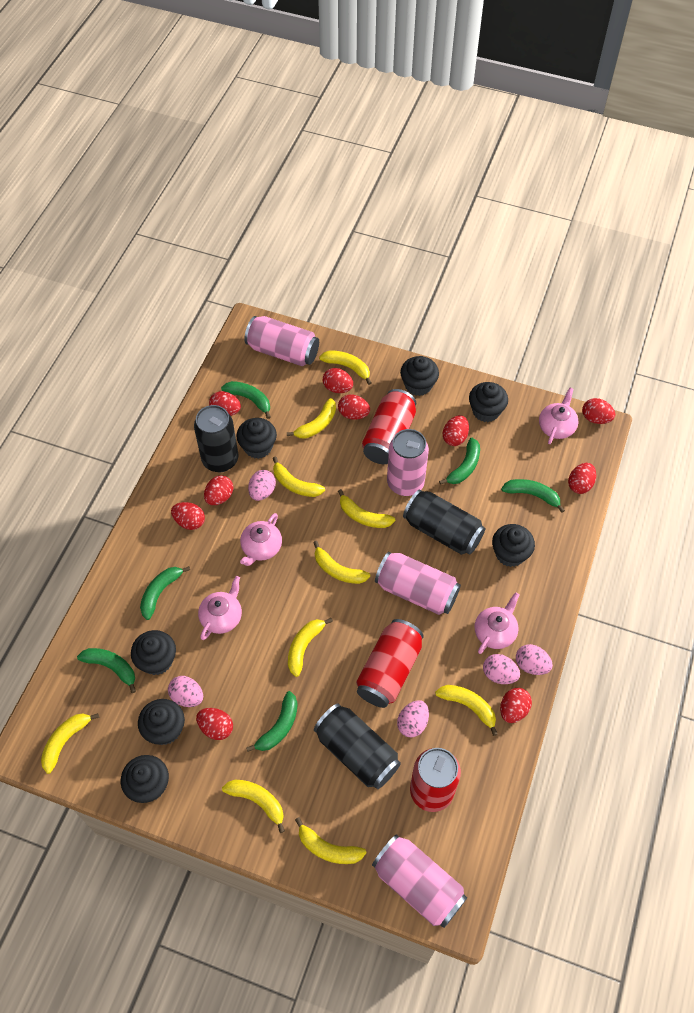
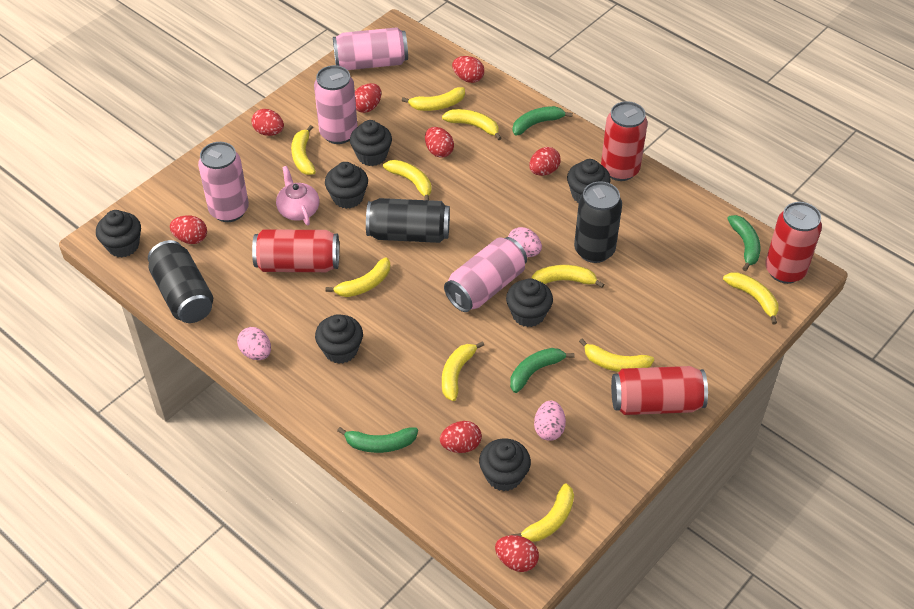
green banana: 6 -> 4
pink egg: 5 -> 3
pink teapot: 4 -> 1
red can: 3 -> 4
red egg: 10 -> 8

